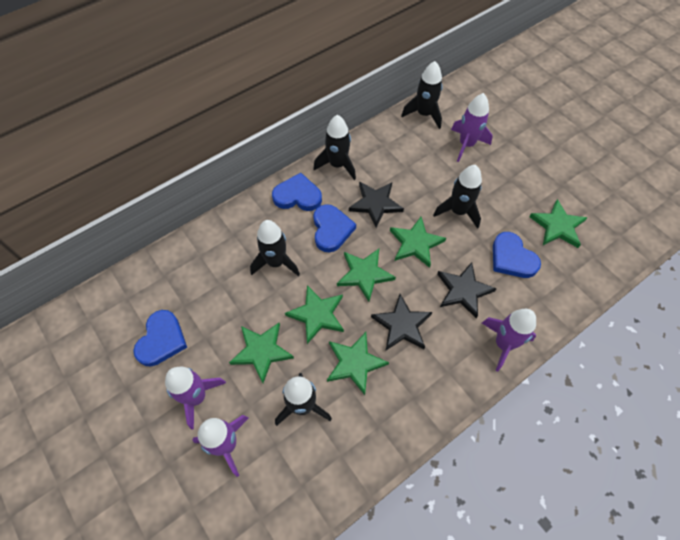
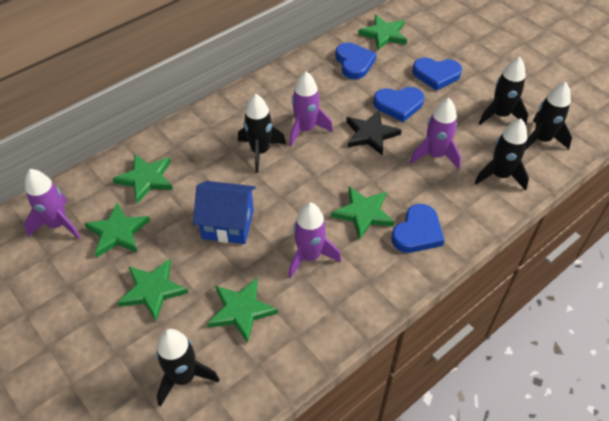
black star: 3 -> 1
blue house: 0 -> 1

